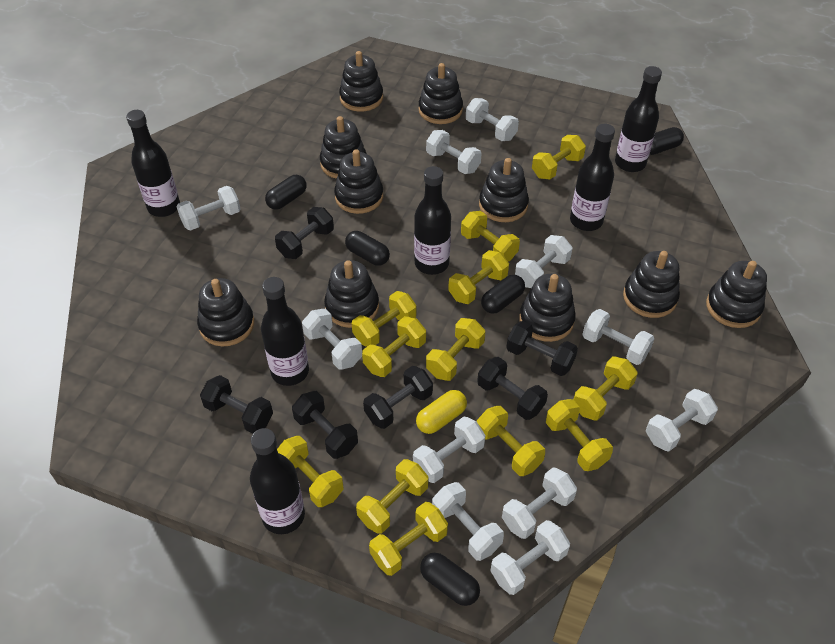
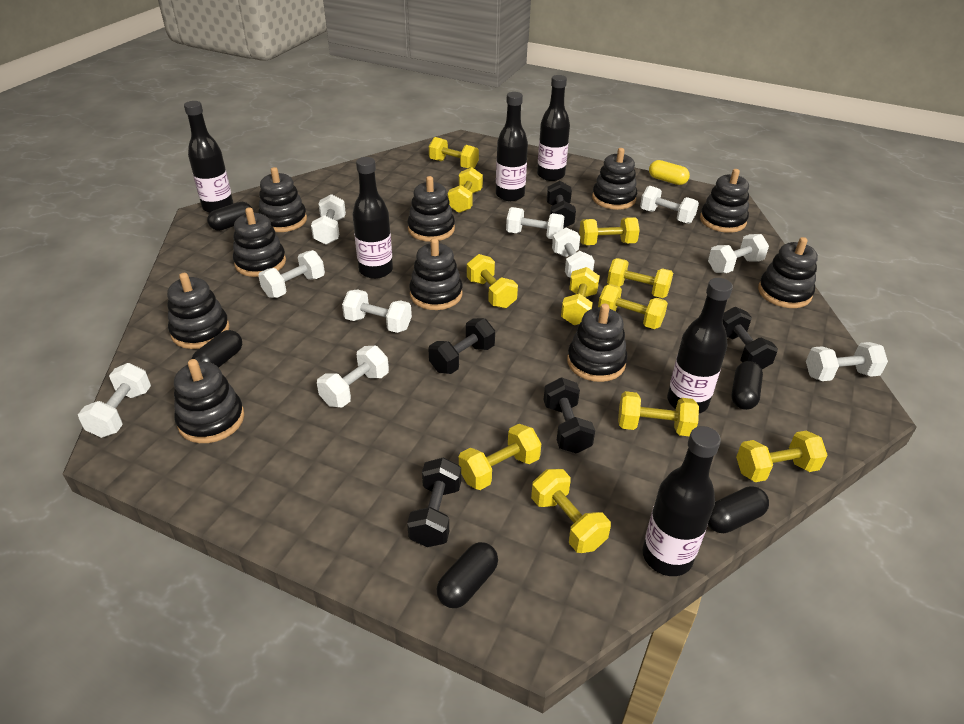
black dumbbell: 6 -> 5
white dumbbell: 11 -> 10
yellow dumbbell: 12 -> 11

